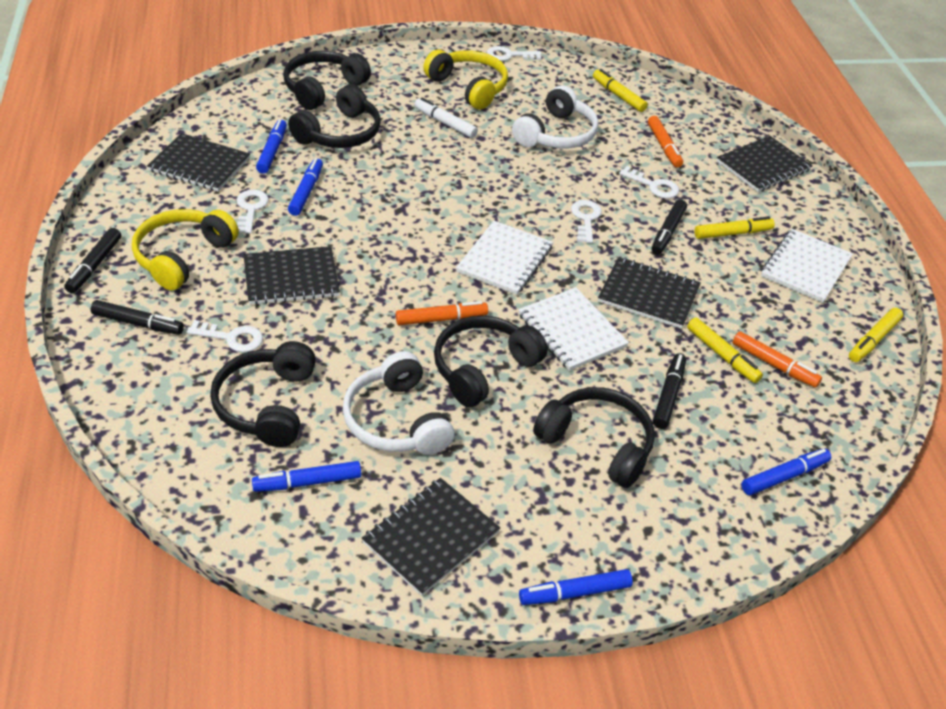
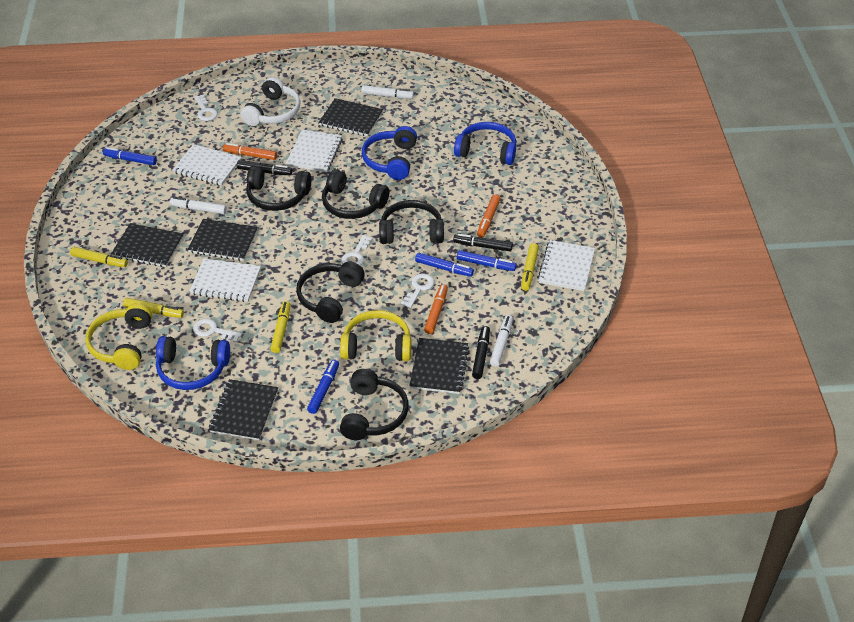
black marker: 4 -> 3
blue headphones: 0 -> 3
blue marker: 5 -> 4
white headphones: 2 -> 1
white key: 5 -> 4
white marker: 1 -> 3
white notebook: 3 -> 4

